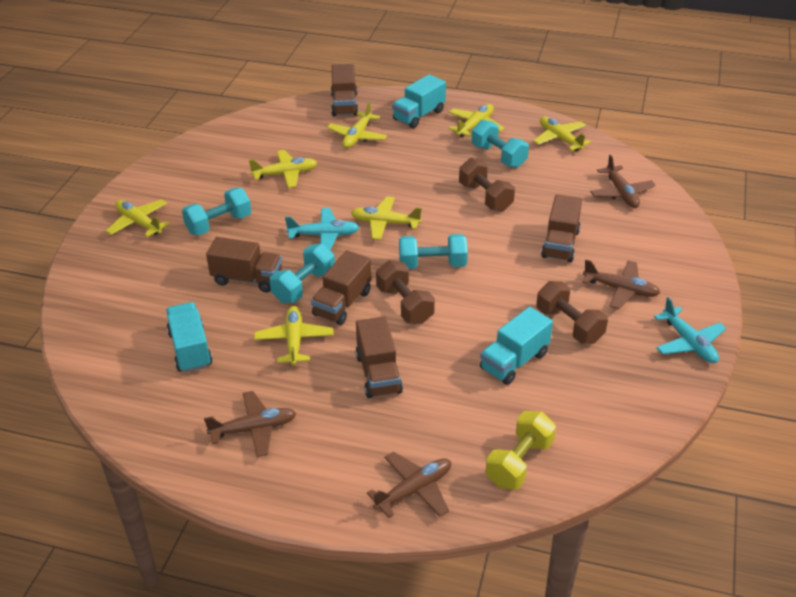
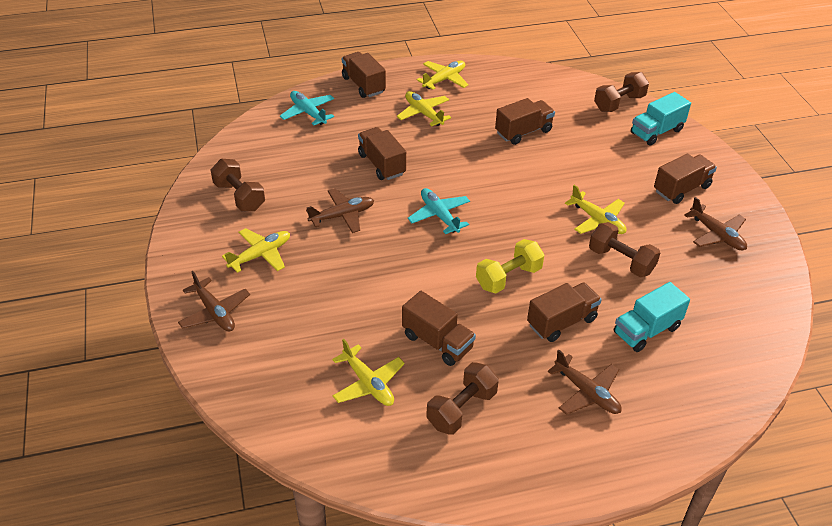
brown dumbbell: 3 -> 4
brown truck: 5 -> 6
turquoise dumbbell: 4 -> 0
turquoise truck: 3 -> 2
yellow plane: 7 -> 5

